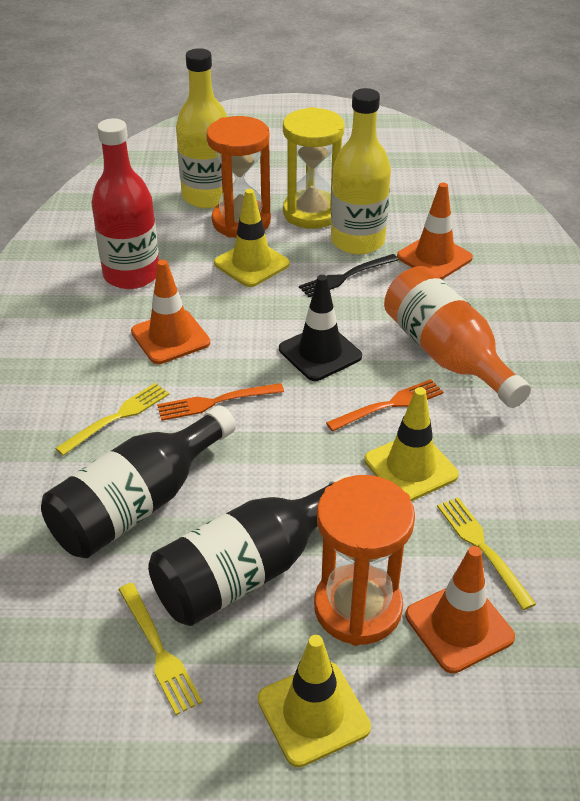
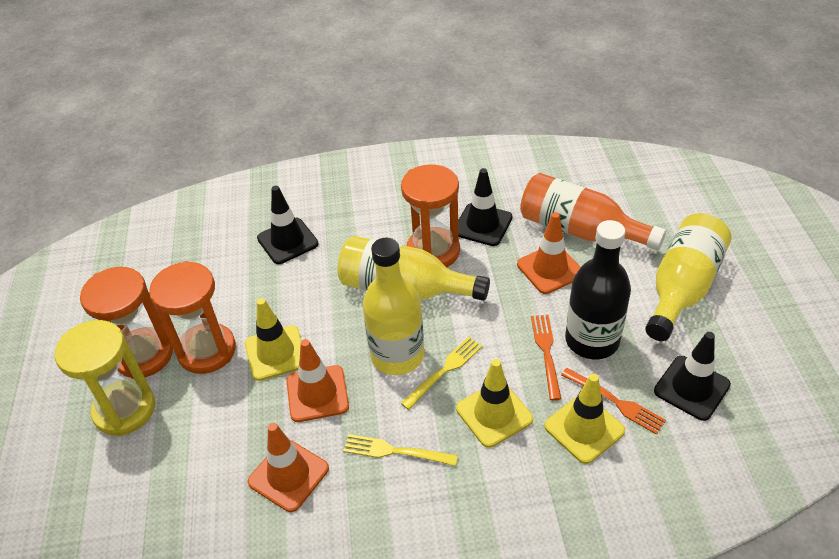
black bottle: 2 -> 1
black fork: 1 -> 0
black traffic cone: 1 -> 3
orange hourglass: 2 -> 3
red bottle: 1 -> 0
yellow bottle: 2 -> 3
yellow fork: 3 -> 2

